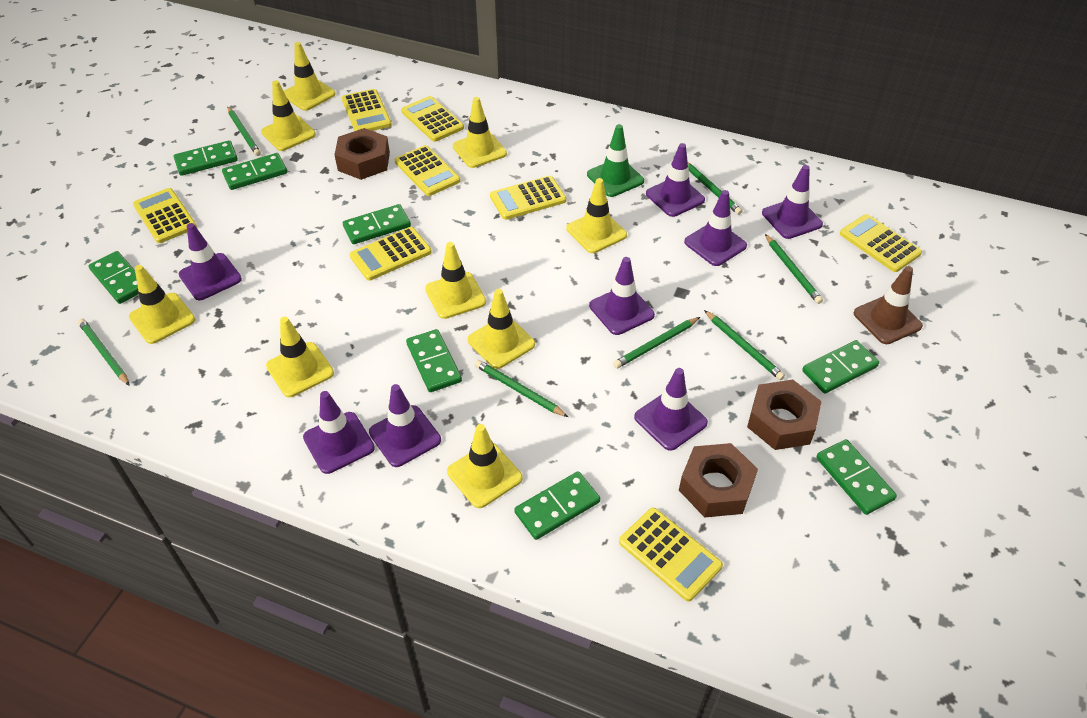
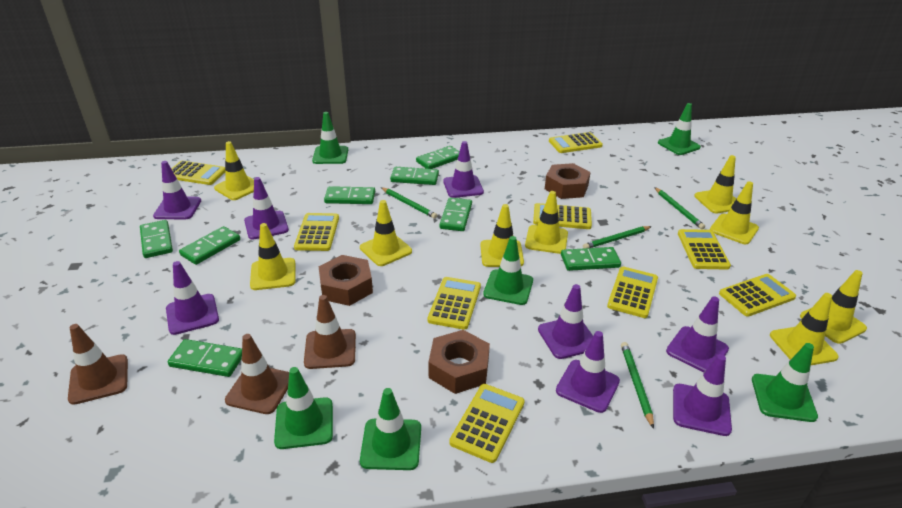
brown traffic cone: 1 -> 3
green pencil: 7 -> 4
green traffic cone: 1 -> 6
yellow calculator: 8 -> 9

